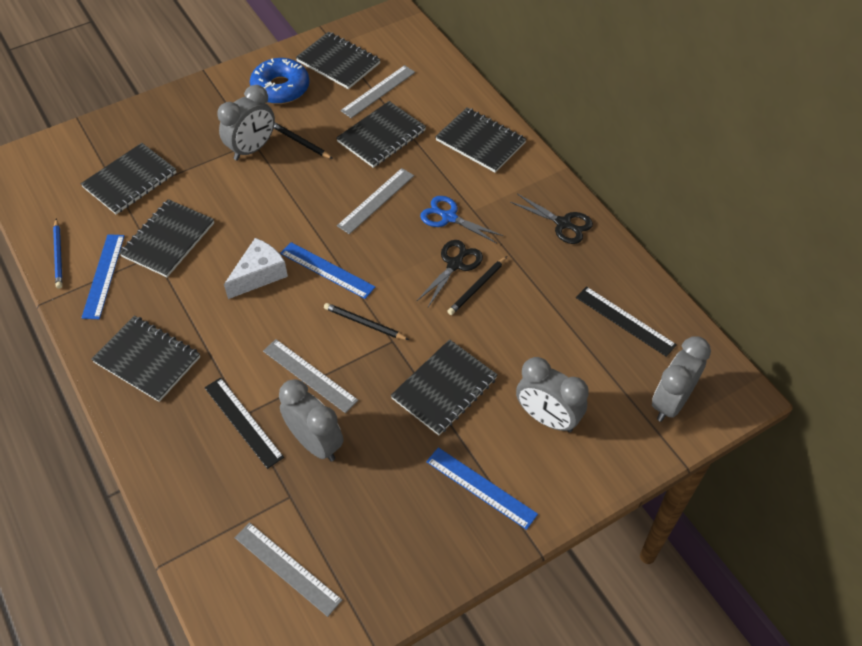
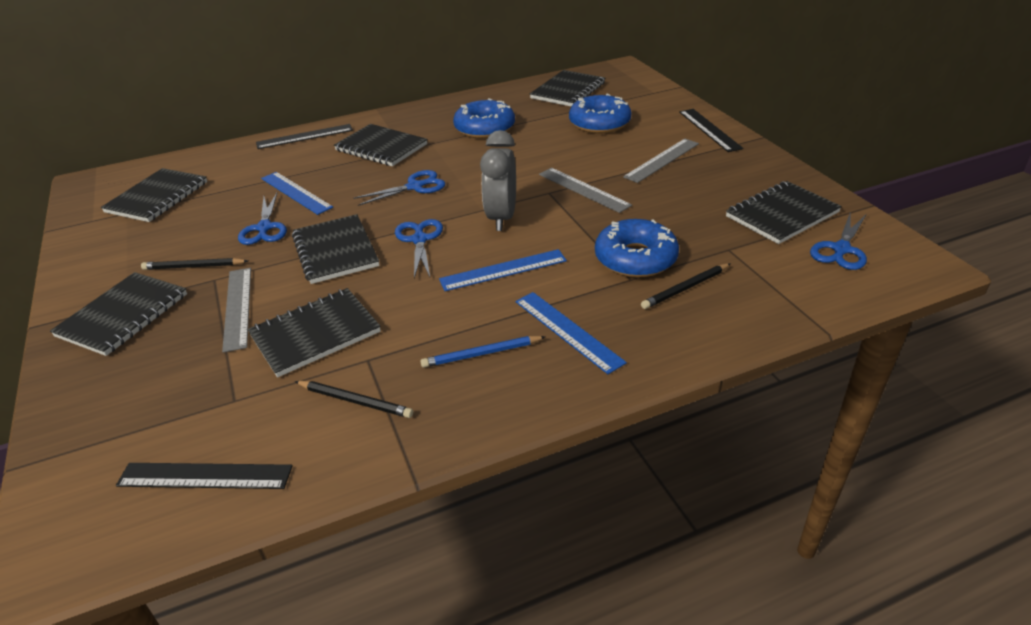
black ruler: 2 -> 3
black scissors: 2 -> 0
blue donut: 1 -> 3
blue scissors: 1 -> 4
grey clock: 4 -> 1
grey ruler: 4 -> 3
white cheese: 1 -> 0

